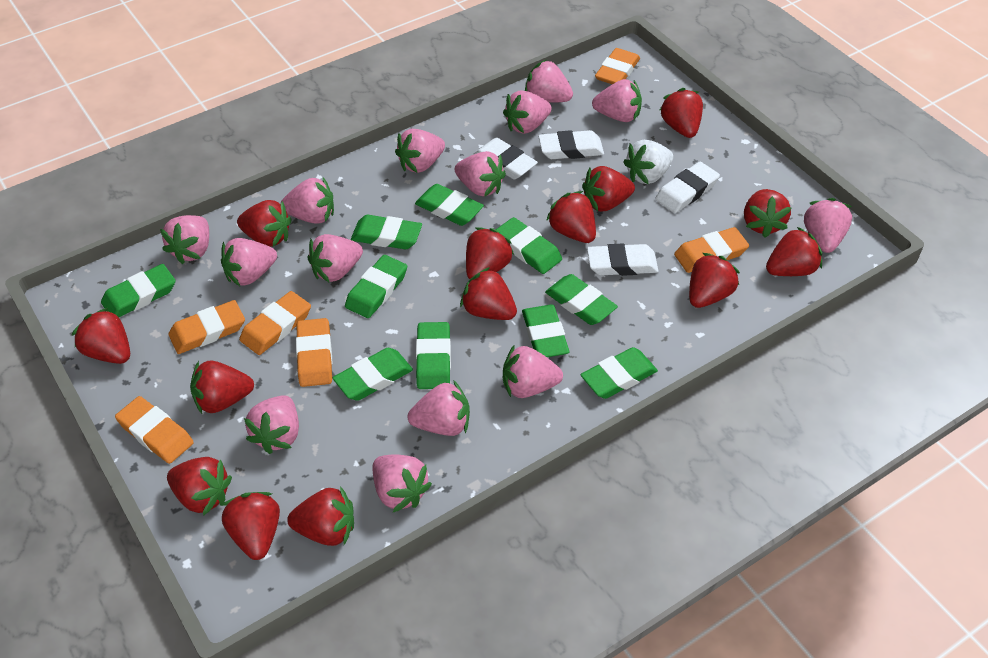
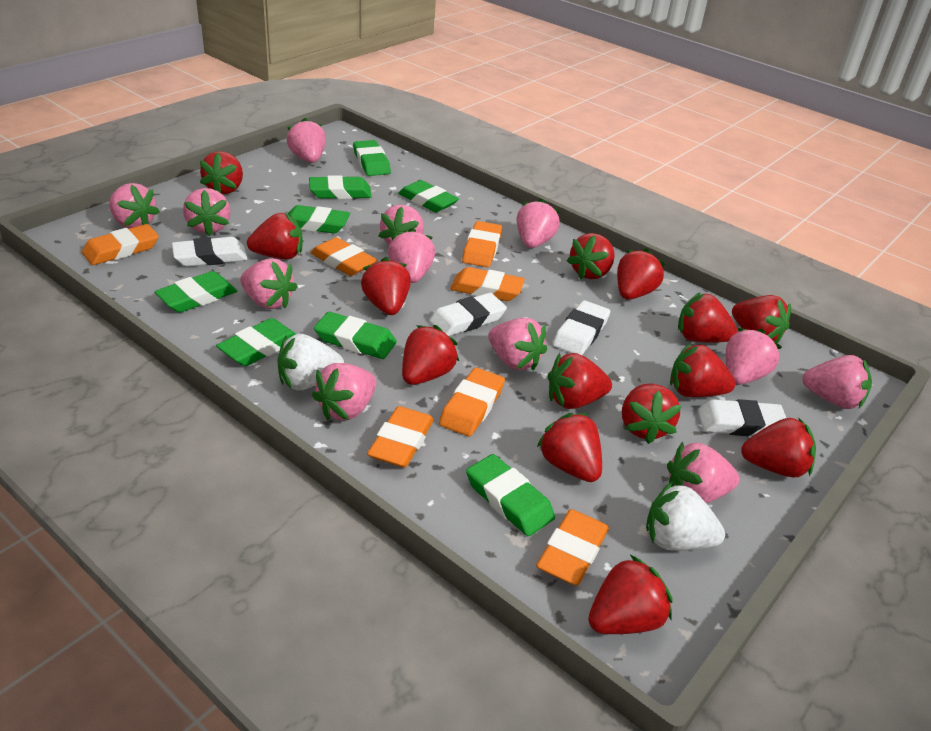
green eraser: 10 -> 8
orange eraser: 6 -> 7
pink strawberry: 14 -> 12
white strawberry: 1 -> 2

